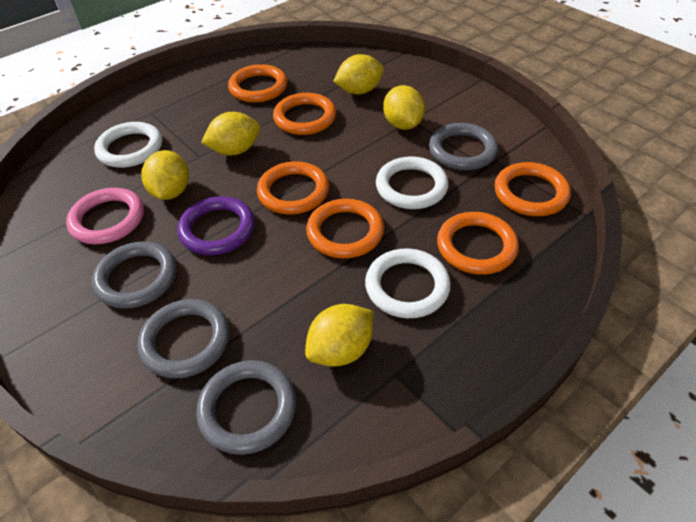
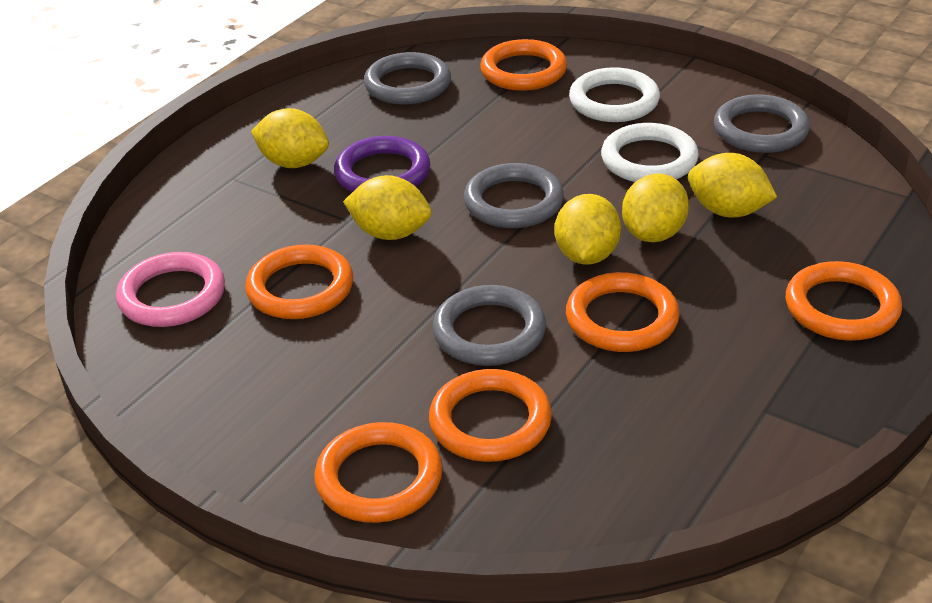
white ring: 3 -> 2

